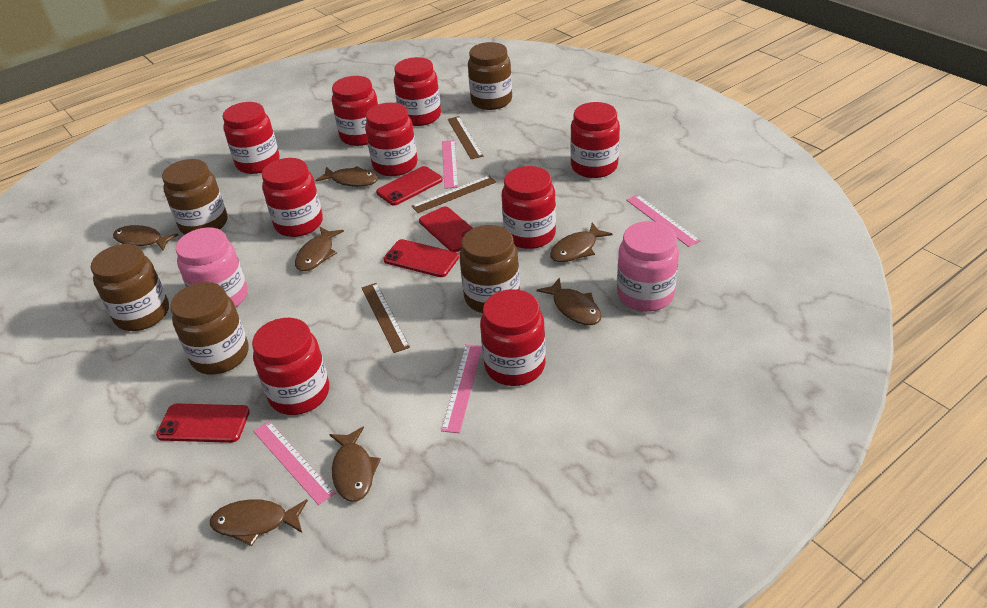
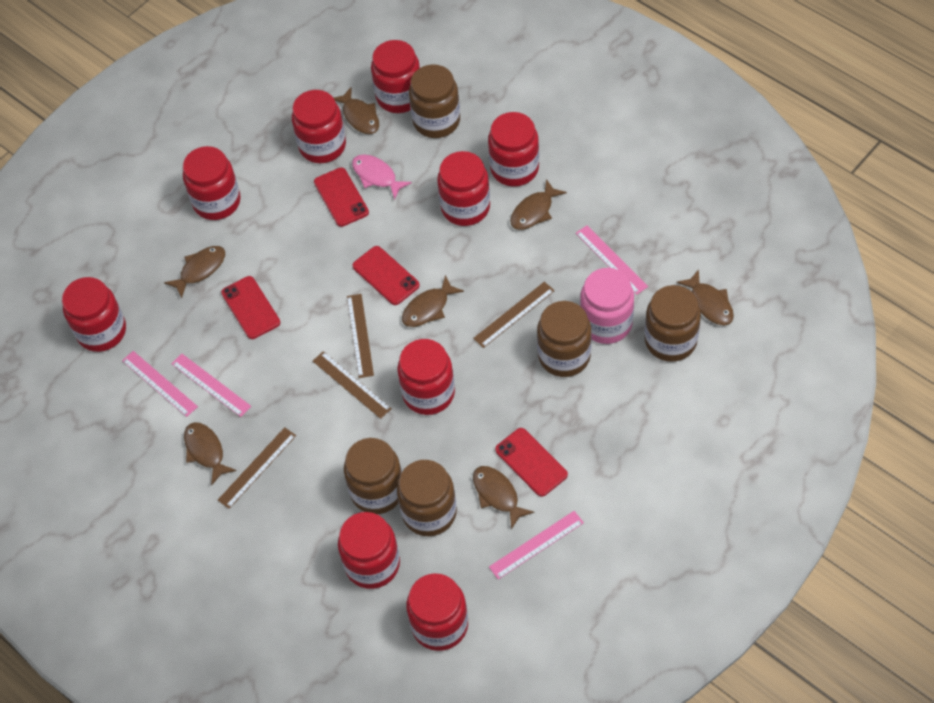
brown ruler: 3 -> 4
pink fish: 0 -> 1
pink jar: 2 -> 1

